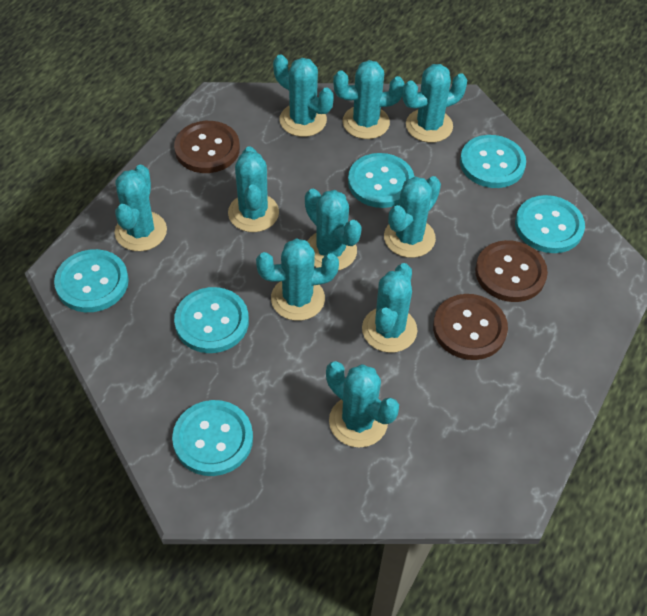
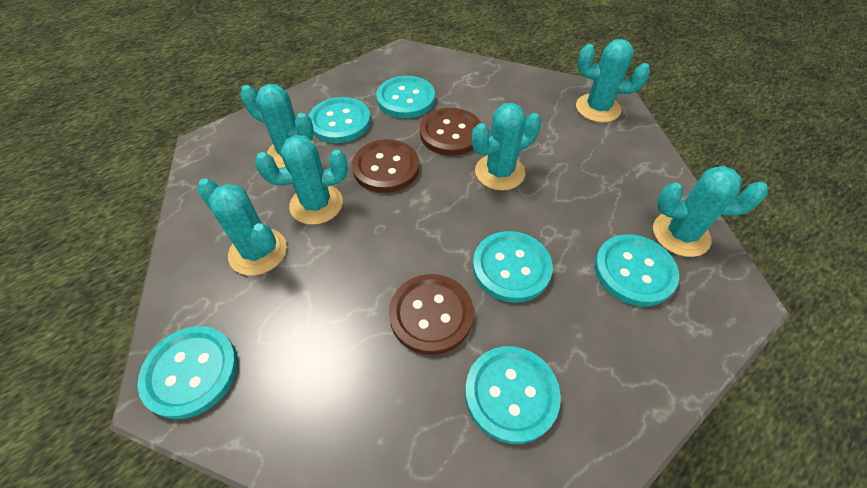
turquoise cactus: 10 -> 6

